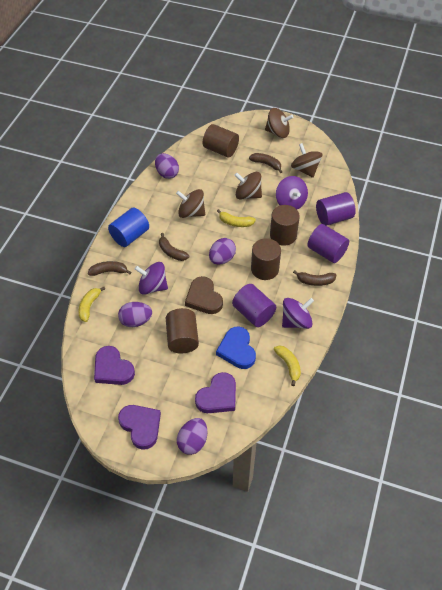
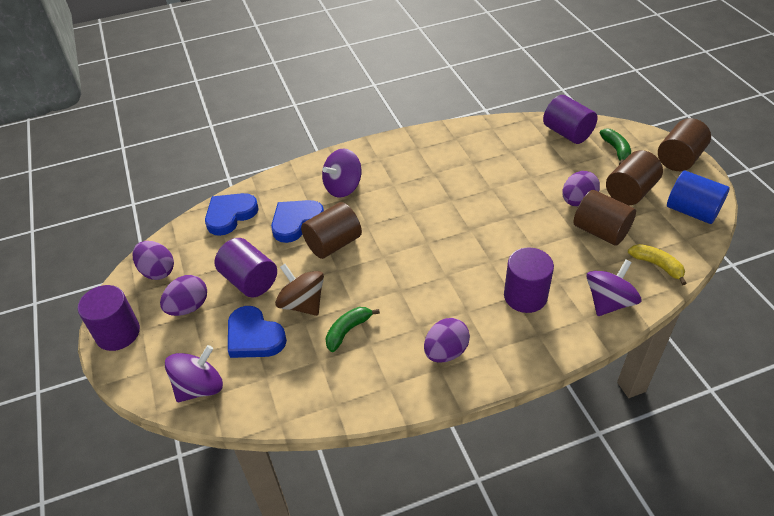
blue heart: 1 -> 3
brown banana: 4 -> 0
brown heart: 1 -> 0
brown spinning top: 4 -> 1
green banana: 0 -> 2
purple cylinder: 3 -> 4
purple heart: 3 -> 0
yellow banana: 3 -> 1

